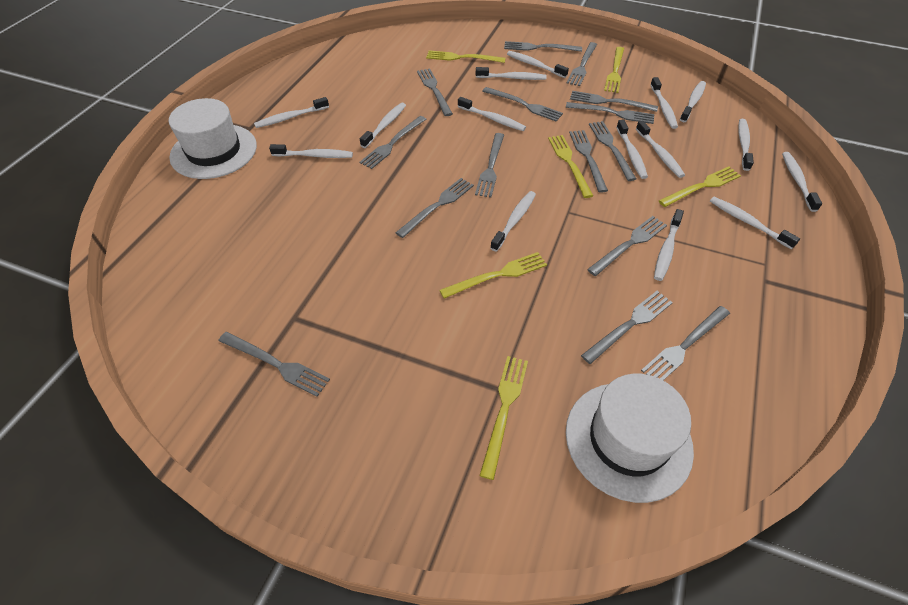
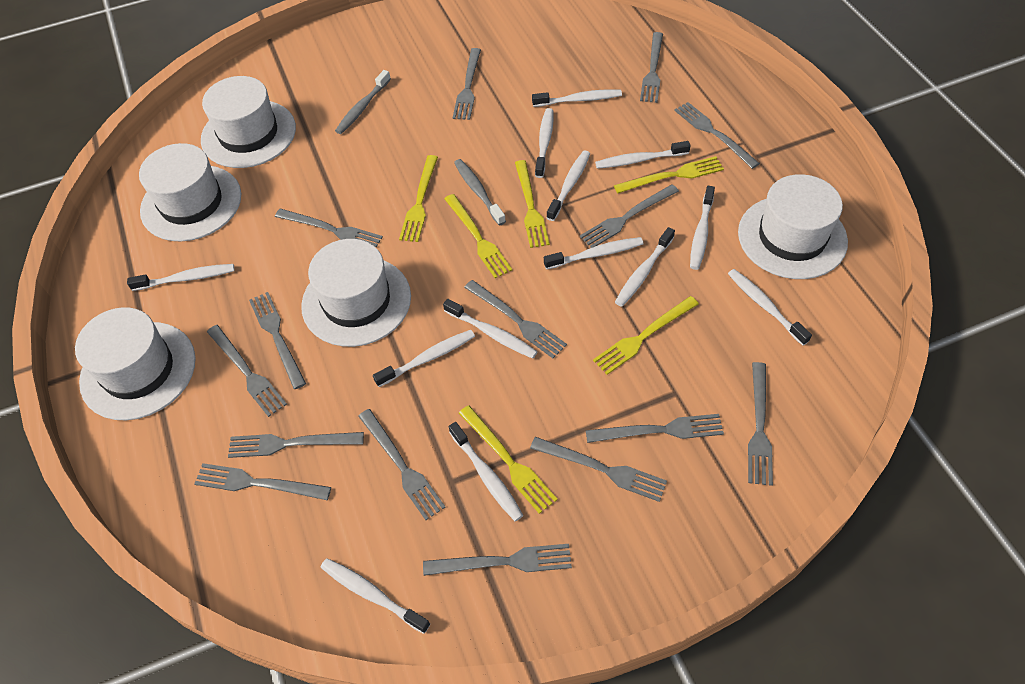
grey toothbrush: 0 -> 2
white hat: 2 -> 5
white toothbrush: 15 -> 13

